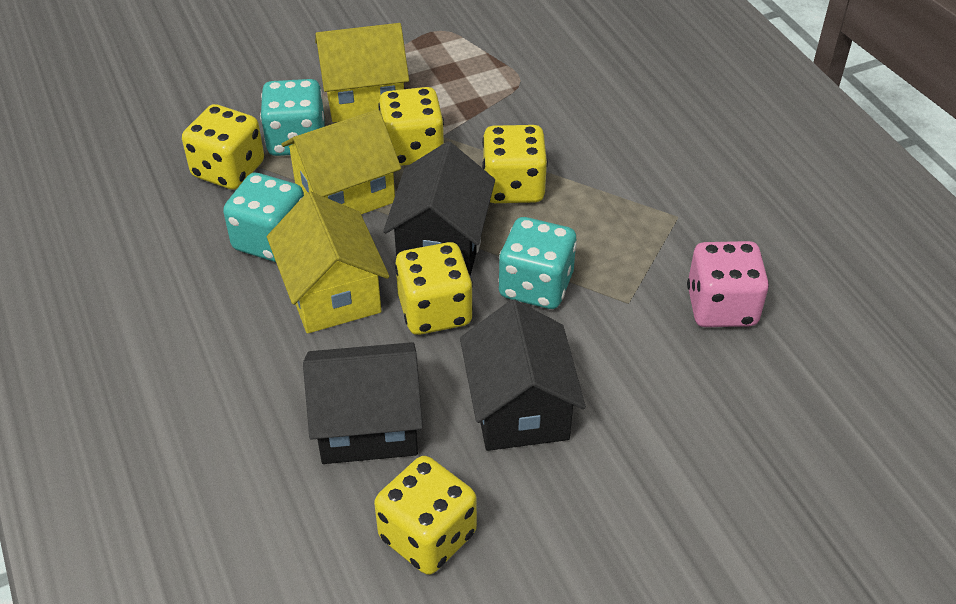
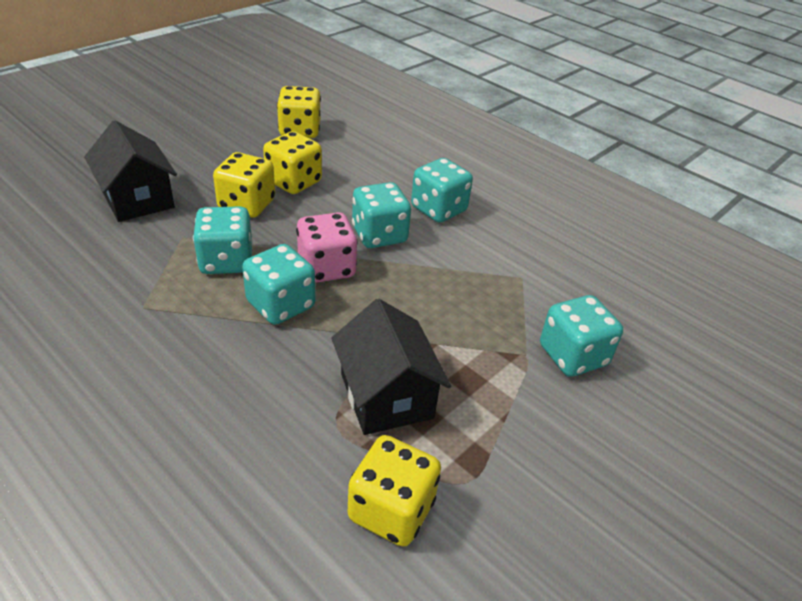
black house: 3 -> 2
turquoise dice: 3 -> 5
yellow dice: 5 -> 4
yellow house: 3 -> 0

